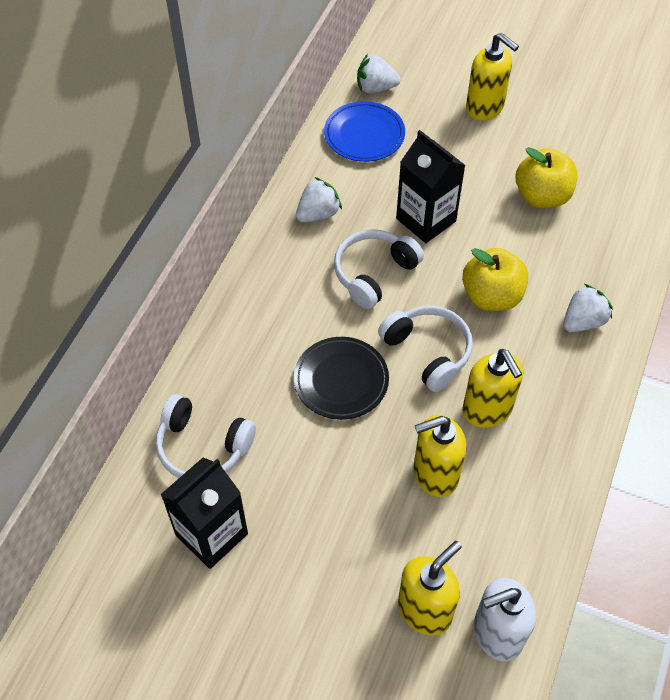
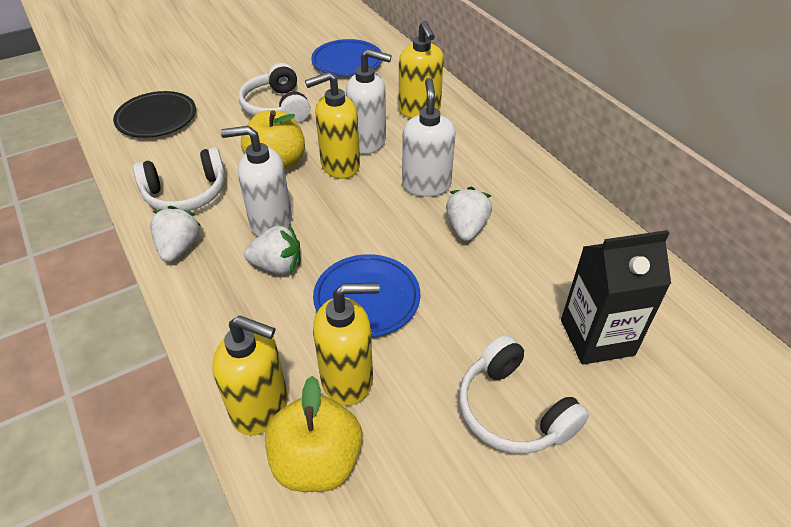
black carton: 2 -> 1
blue plate: 1 -> 2
white soap dispenser: 1 -> 3

